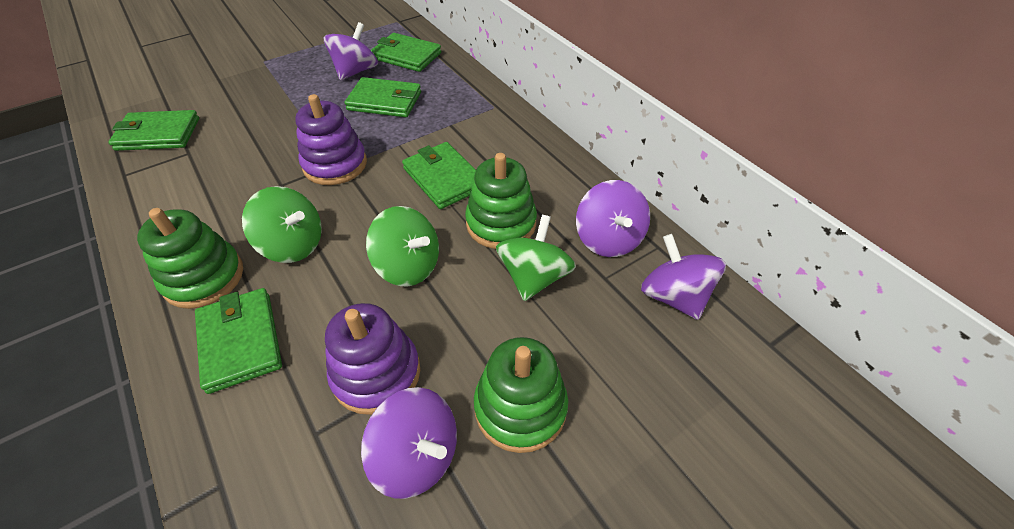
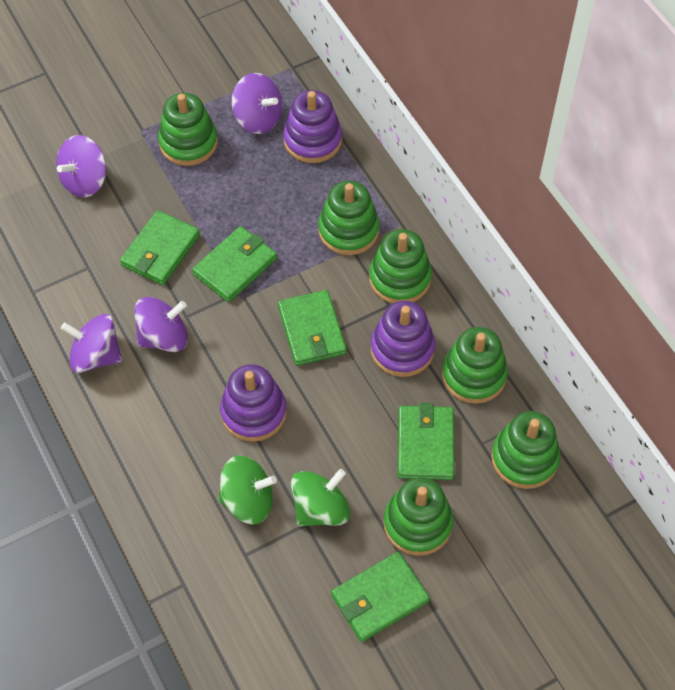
green spinning top: 3 -> 2
green stacking toy: 3 -> 6
purple stacking toy: 2 -> 3

